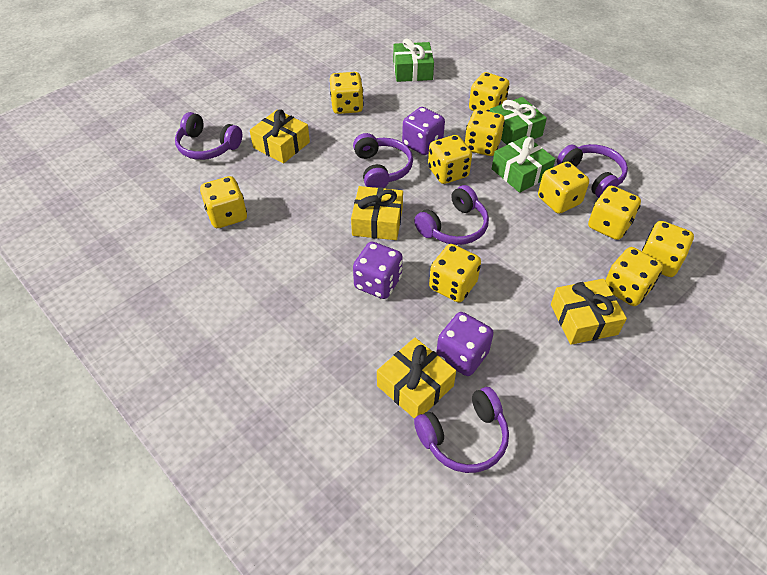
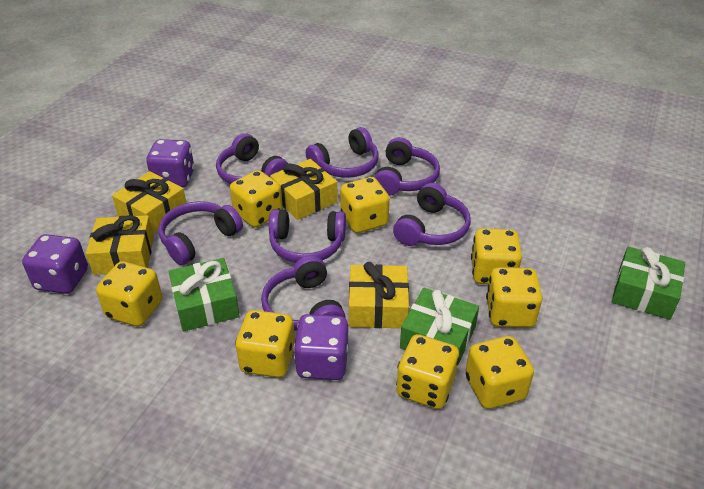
purple headphones: 5 -> 7
yellow dice: 10 -> 8

